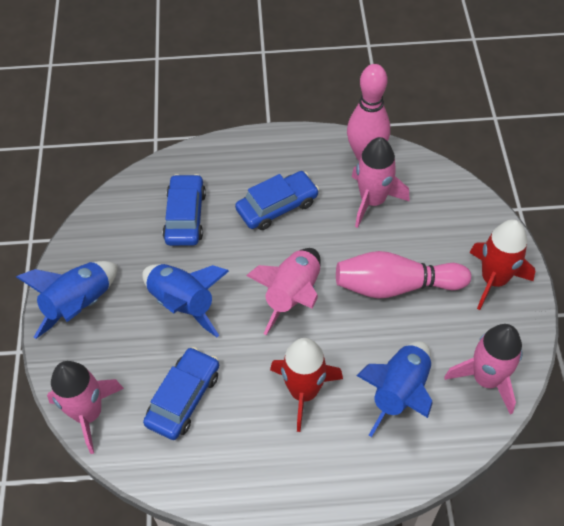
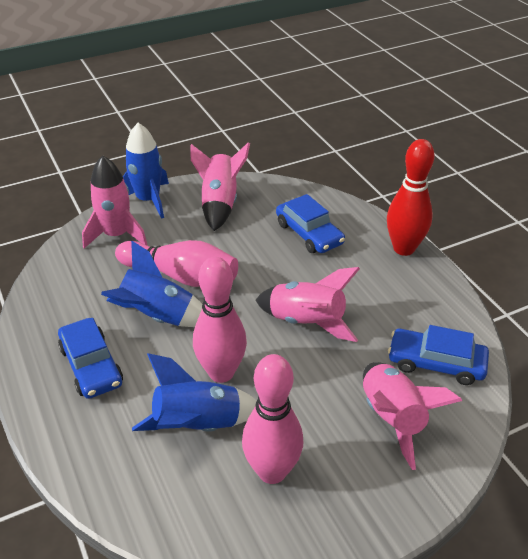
pink bowling pin: 2 -> 3
red bowling pin: 0 -> 1
red rocket: 2 -> 0

